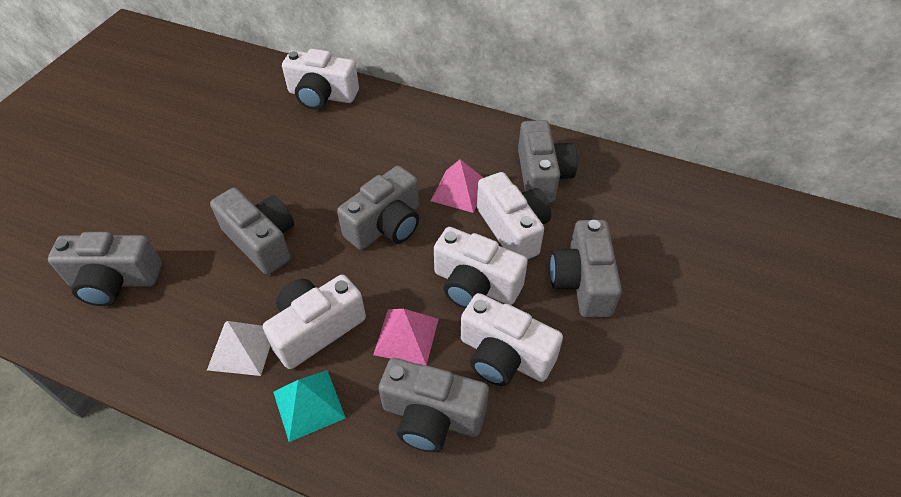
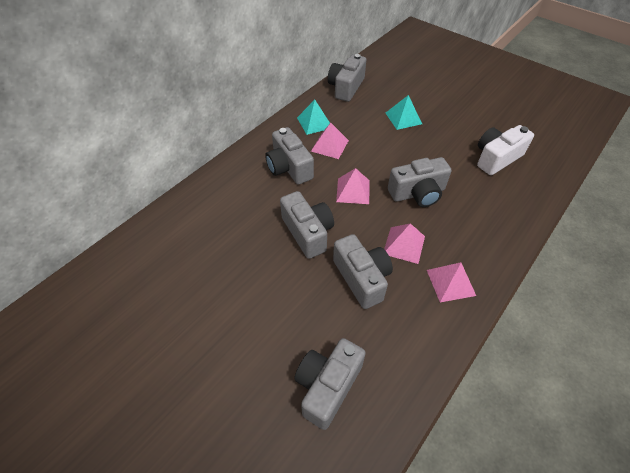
pink pyramid: 2 -> 4
turquoise pyramid: 1 -> 2
white camera: 5 -> 1
white pyramid: 1 -> 0

